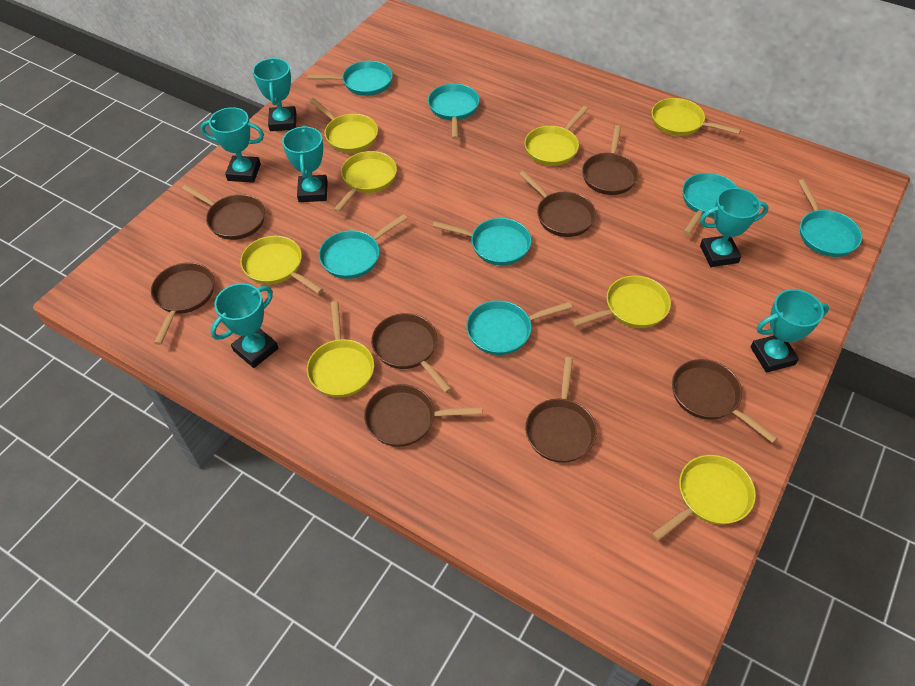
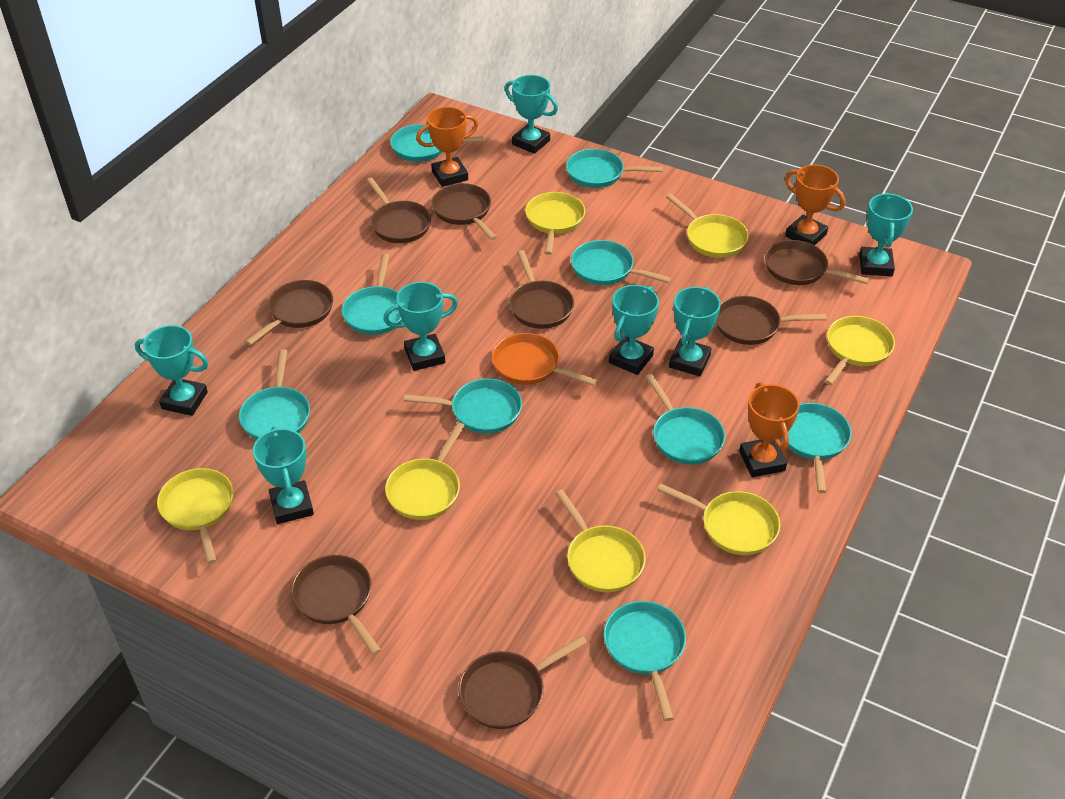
orange pan: 0 -> 1
orange trophy: 0 -> 3
turquoise pan: 7 -> 9
turquoise trophy: 6 -> 7
yellow pan: 8 -> 7

